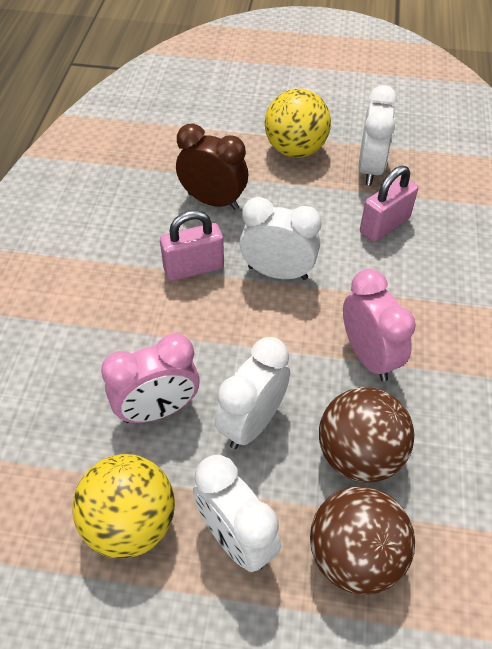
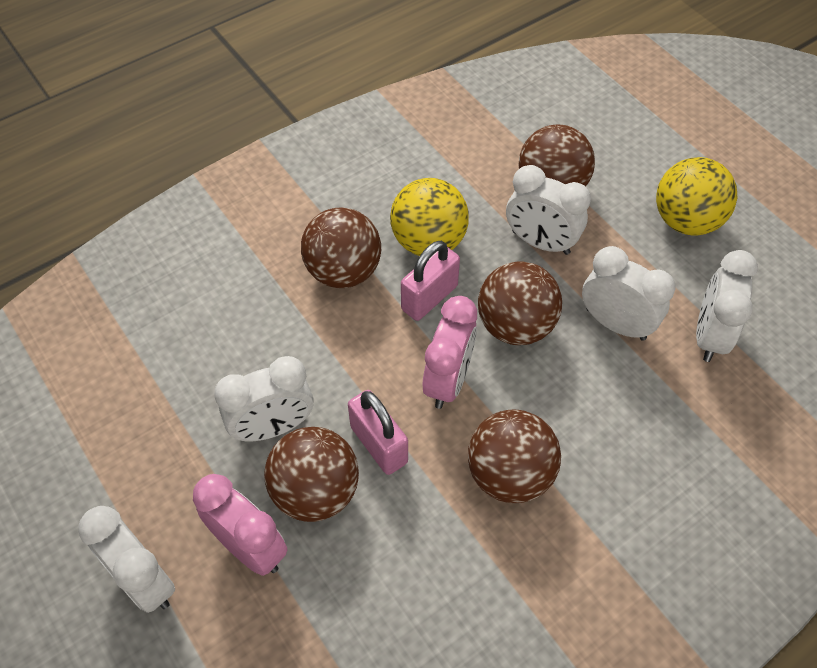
brown ball: 2 -> 5
brown clock: 1 -> 0
white clock: 4 -> 5

